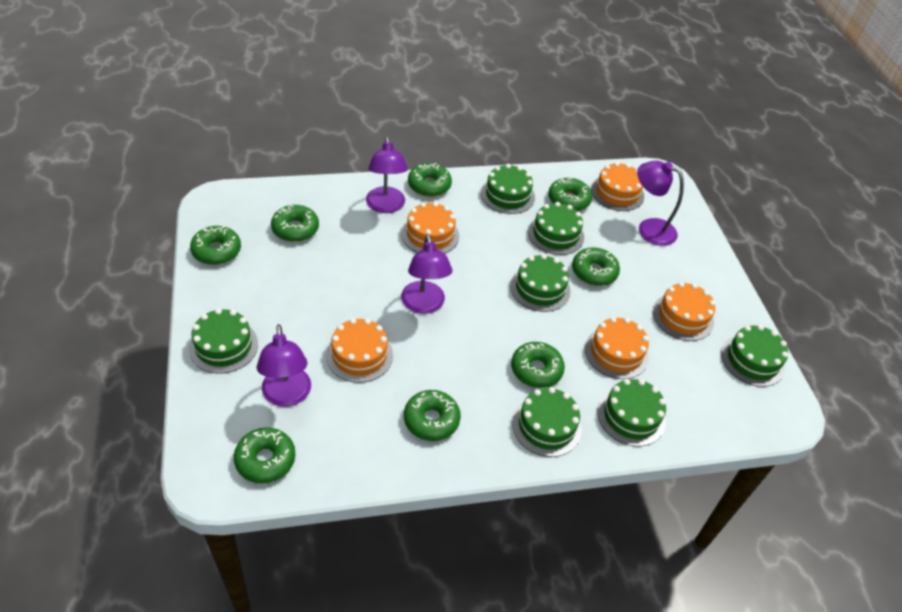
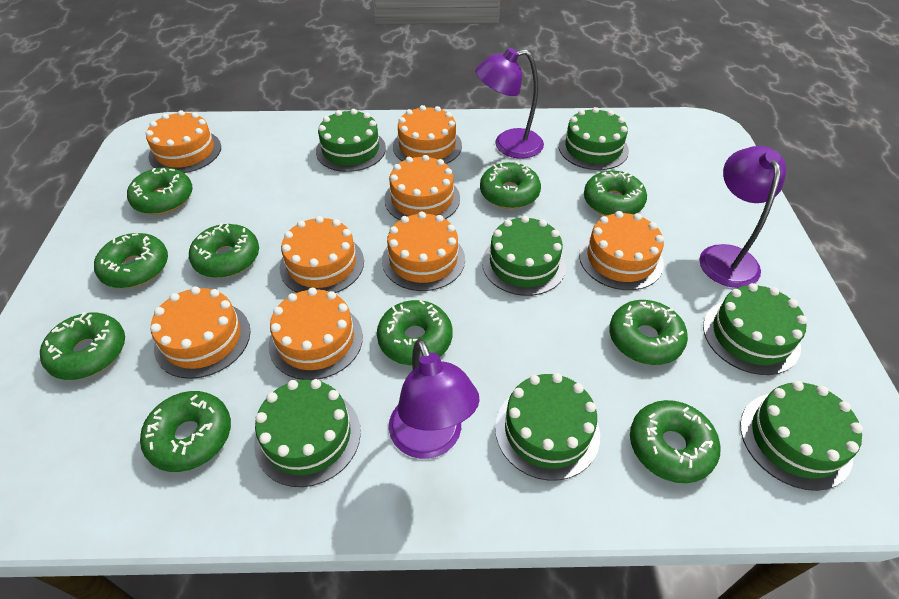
green donut: 8 -> 10
orange cake: 5 -> 8
purple lamp: 4 -> 3

